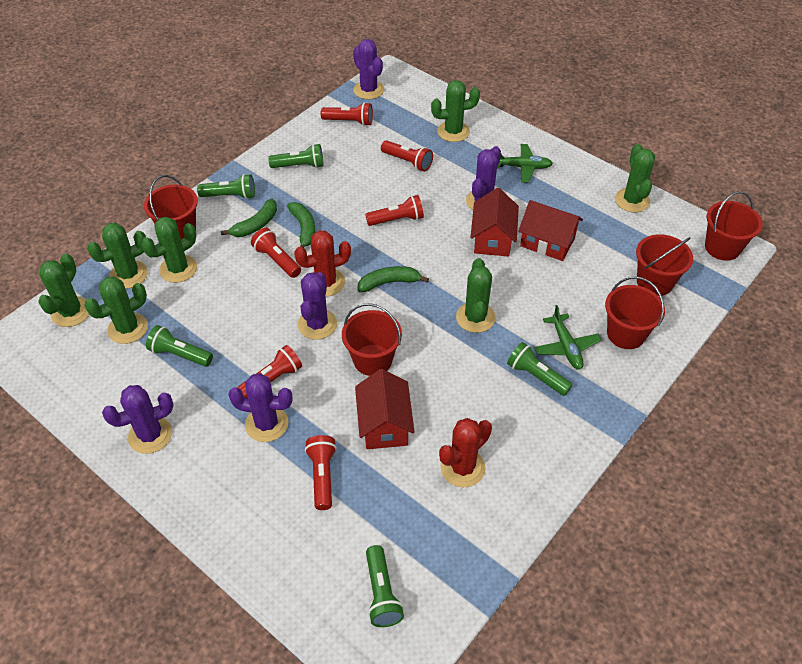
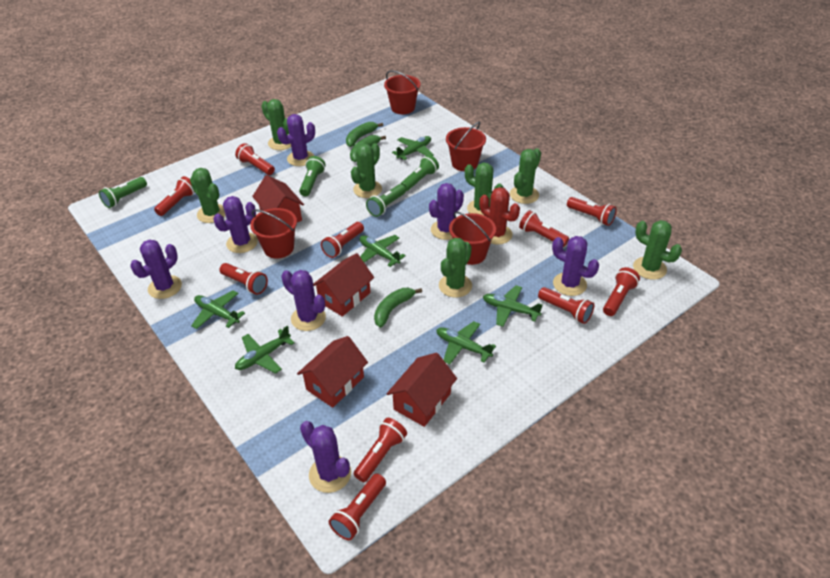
green flashlight: 5 -> 4
green plane: 2 -> 6
purple cactus: 5 -> 7
red bucket: 5 -> 4
red cactus: 2 -> 1
red flashlight: 6 -> 10
red house: 3 -> 4

